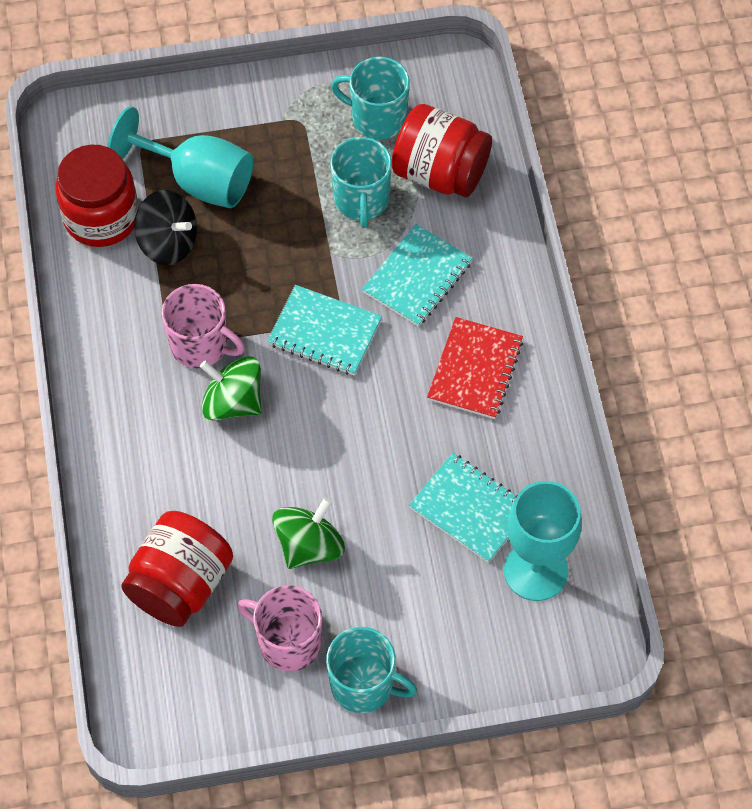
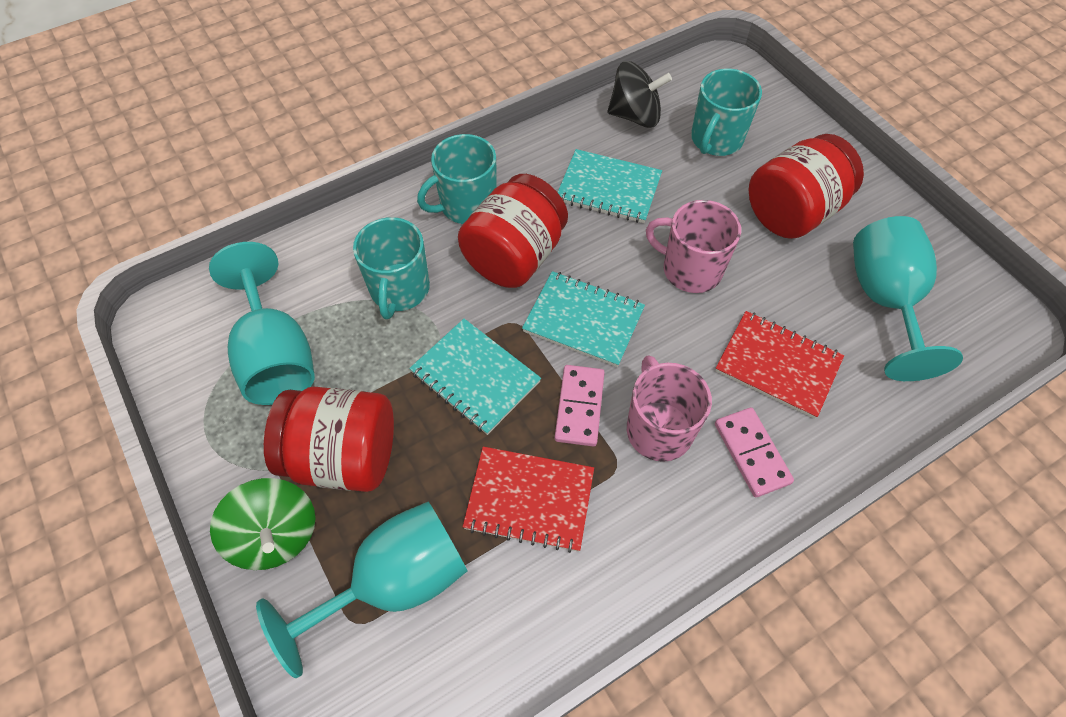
green spinning top: 2 -> 1
pink domino: 0 -> 2
red notebook: 1 -> 2
turquoise goblet: 2 -> 3

